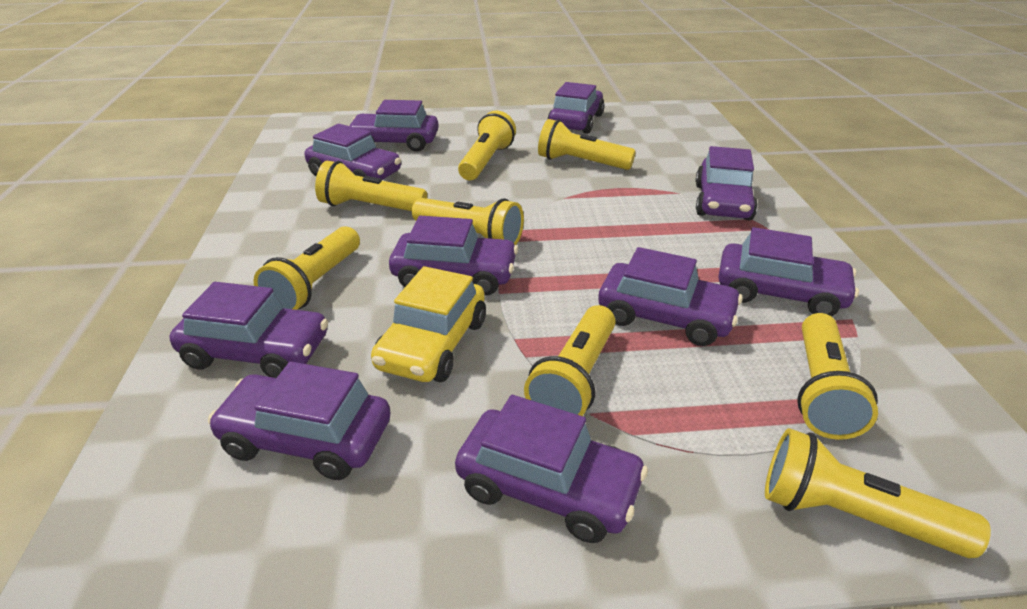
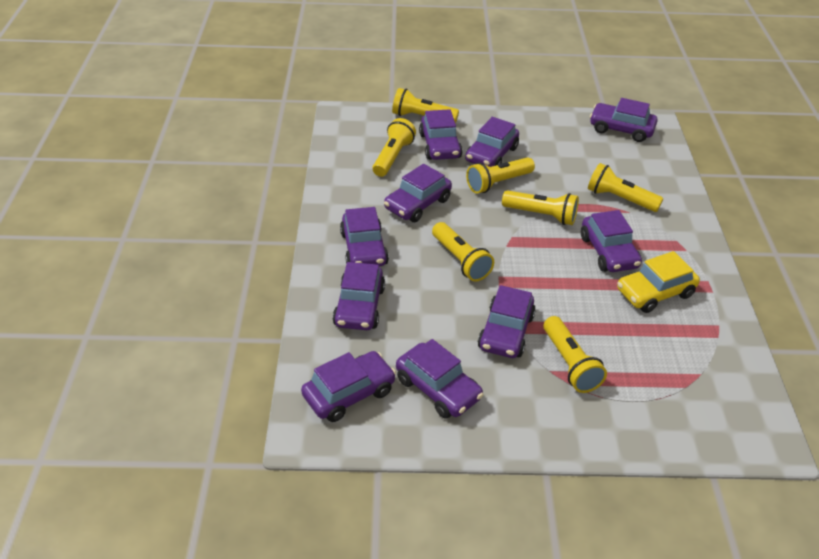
yellow flashlight: 8 -> 7

